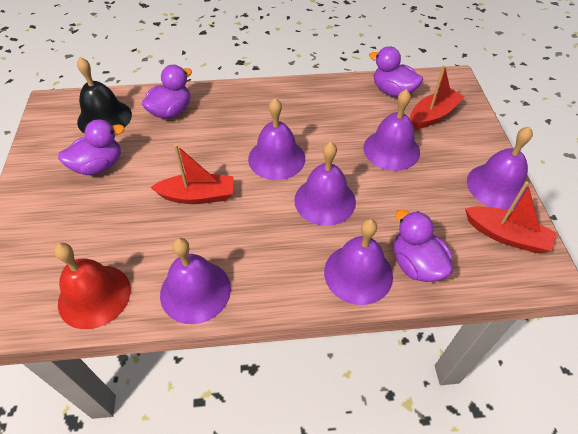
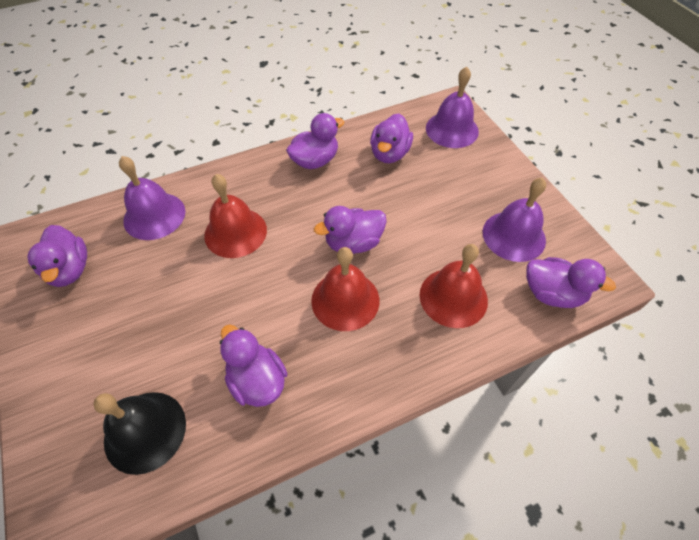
purple bell: 6 -> 3
purple duck: 4 -> 6
red bell: 1 -> 3
red boat: 3 -> 0

